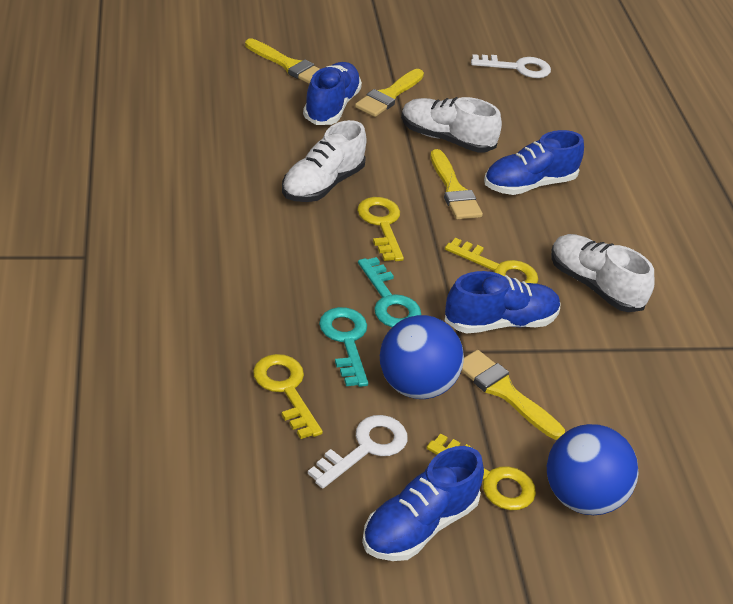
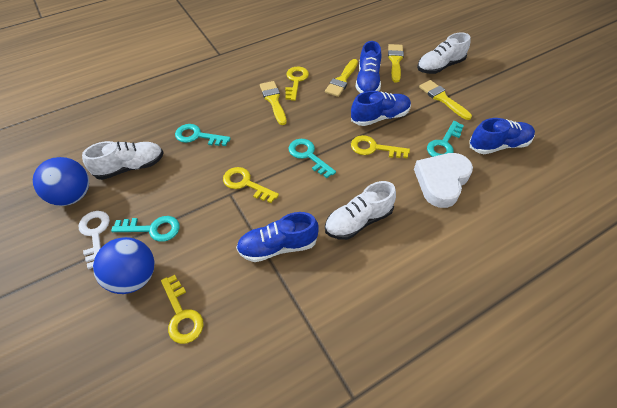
turquoise key: 2 -> 4
white heart: 0 -> 1
white key: 2 -> 1

